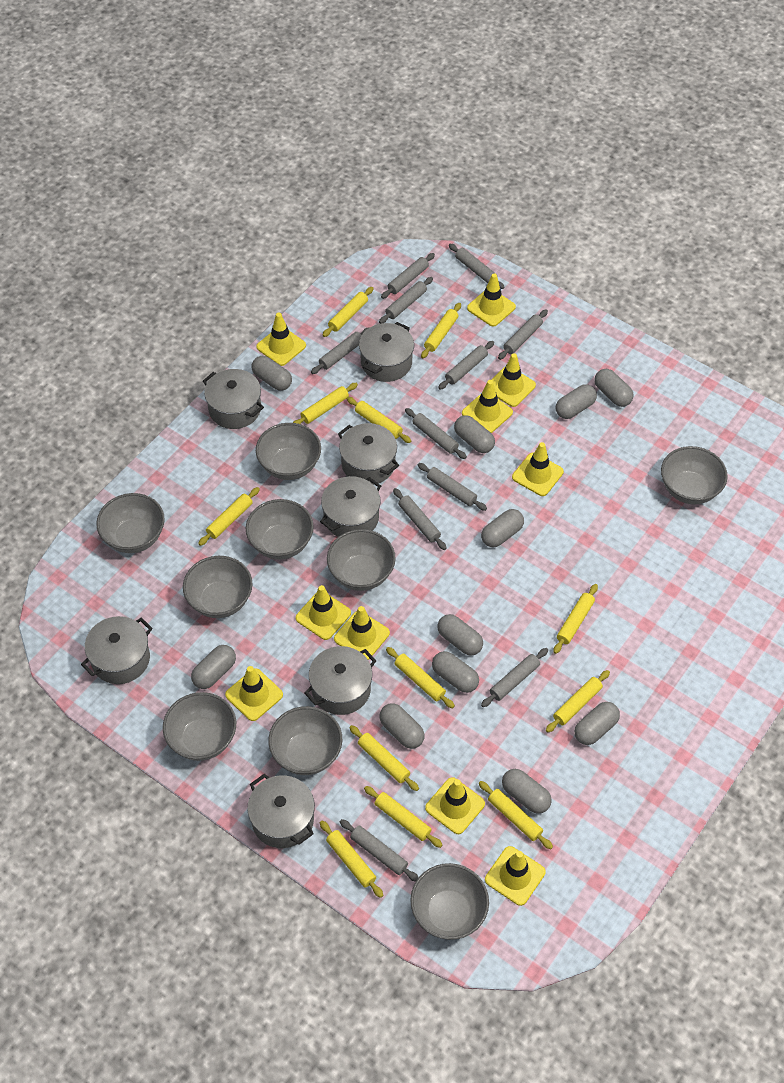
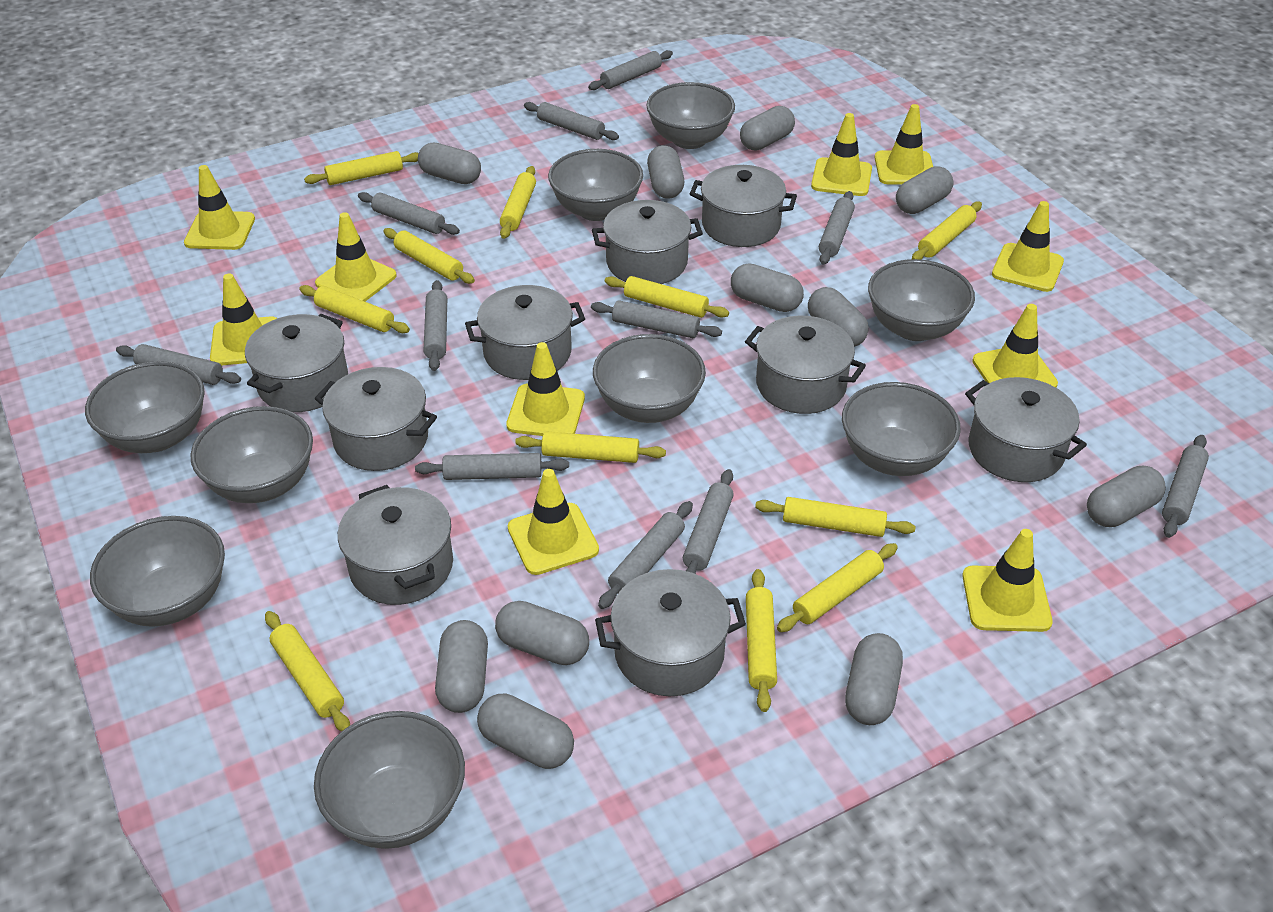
grey pot: 7 -> 9
yellow rolling pin: 12 -> 11

